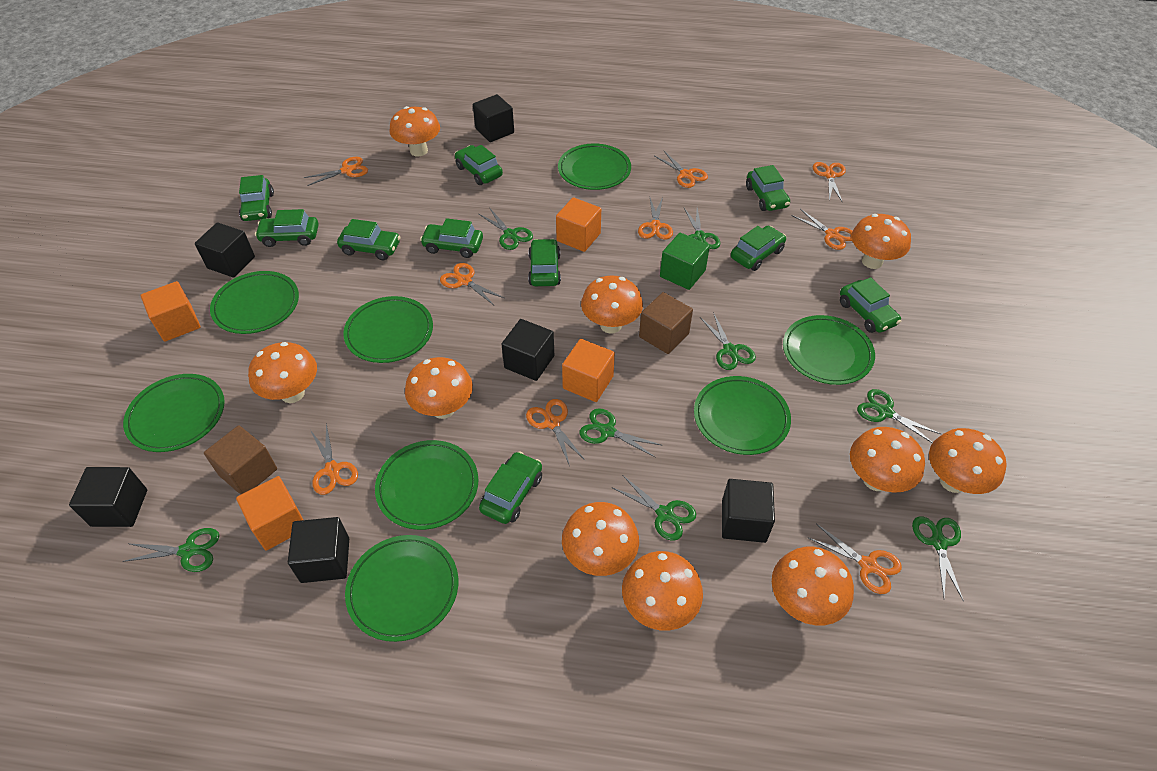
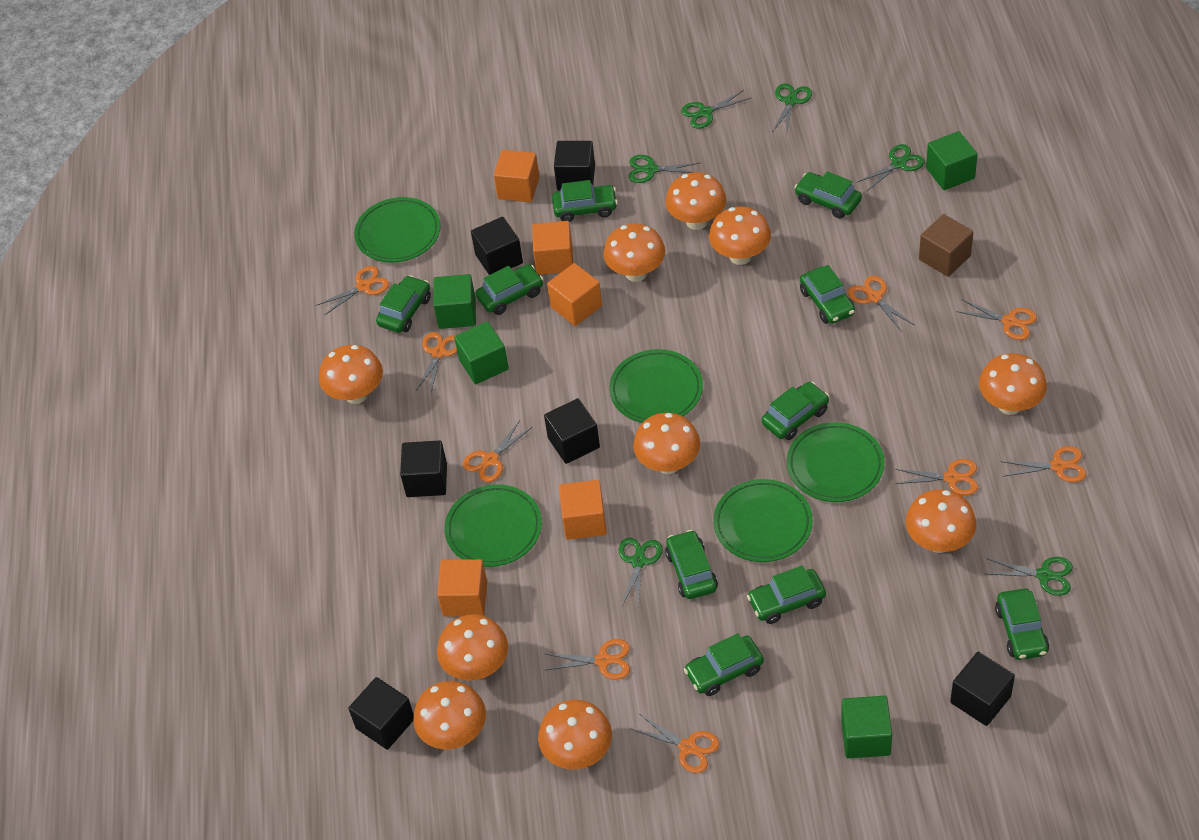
brown cube: 2 -> 1
green cube: 1 -> 4
green plate: 8 -> 5
green scissors: 8 -> 6
orange cube: 4 -> 5

